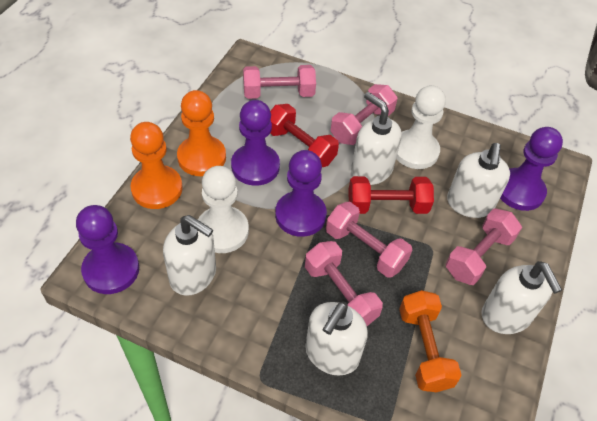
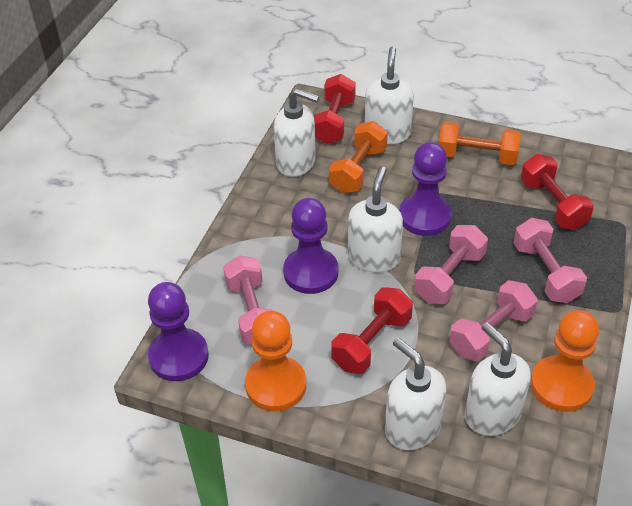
orange dumbbell: 1 -> 2
pink dumbbell: 5 -> 4
purple pawn: 4 -> 3
red dumbbell: 2 -> 3
white pawn: 2 -> 0

